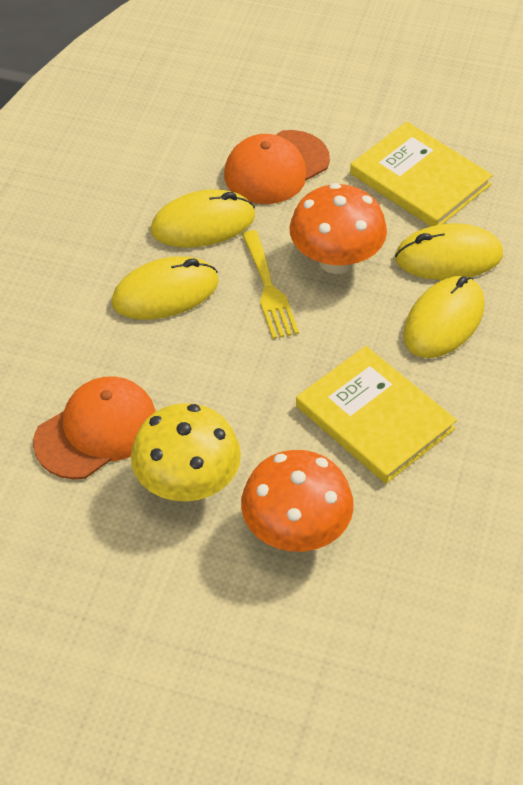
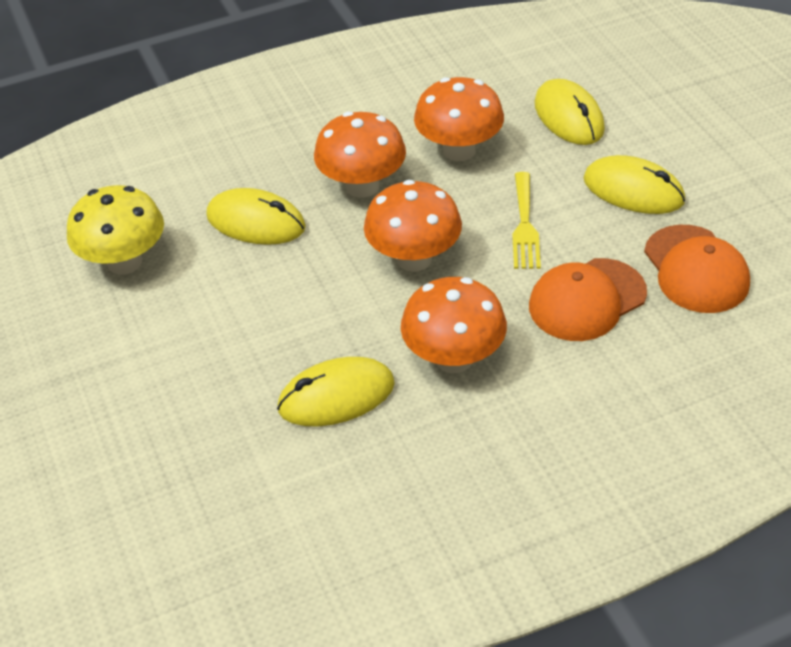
orange mushroom: 2 -> 4
yellow book: 2 -> 0

